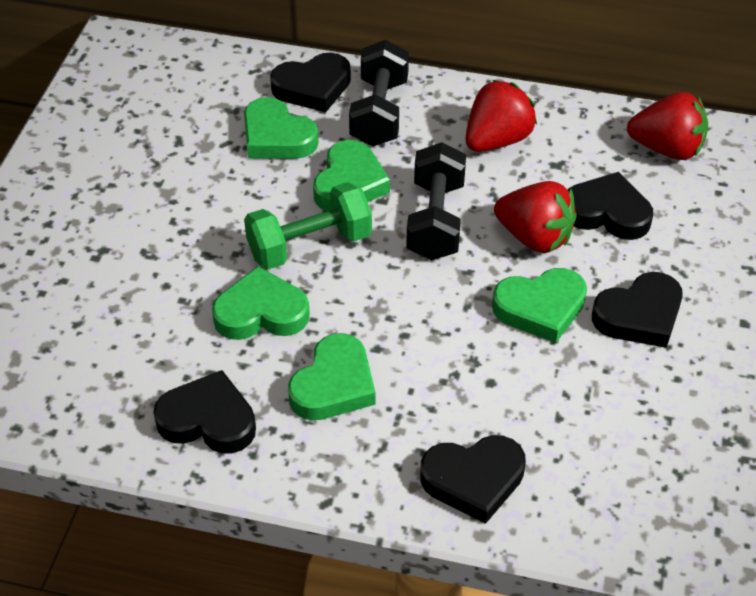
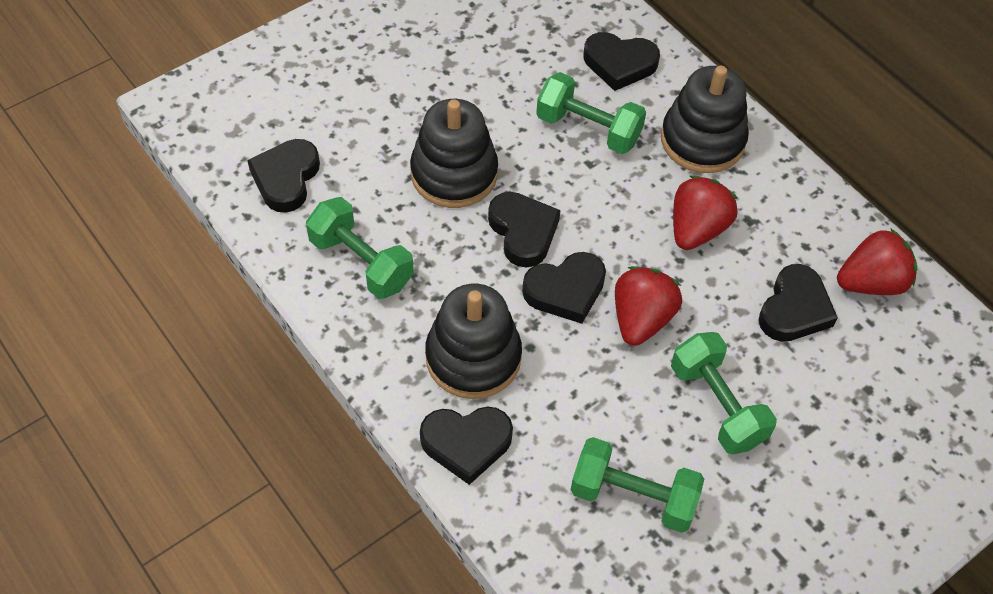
black dumbbell: 2 -> 0
black heart: 5 -> 6
black stacking toy: 0 -> 3
green dumbbell: 1 -> 4
green heart: 5 -> 0

